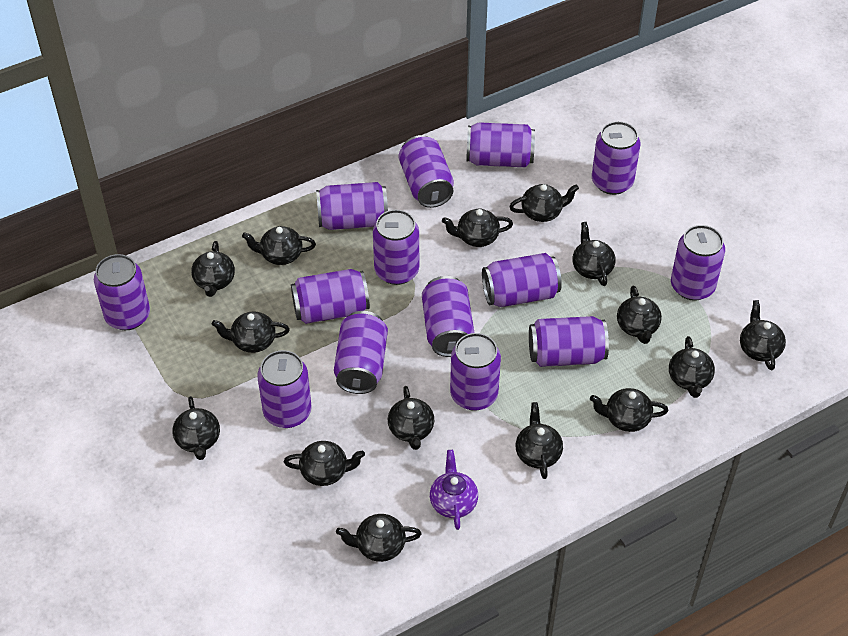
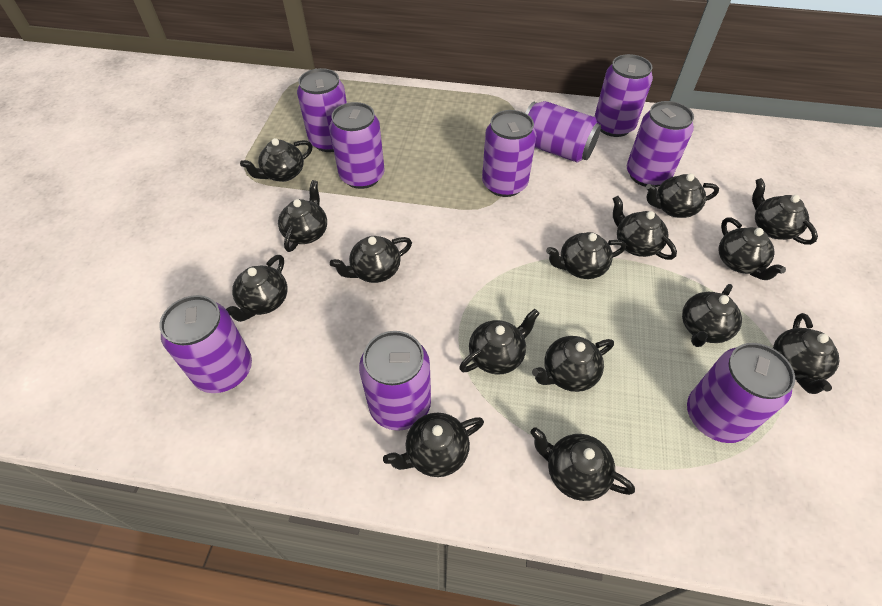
purple can: 14 -> 9
purple teapot: 1 -> 0

